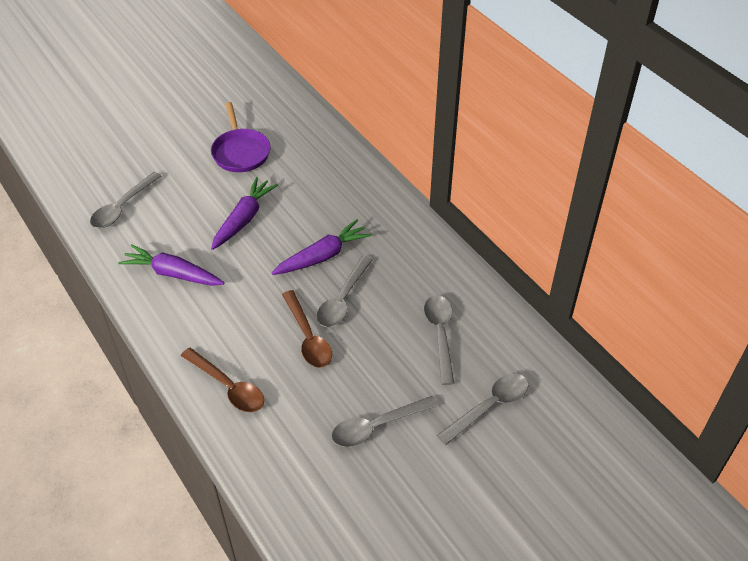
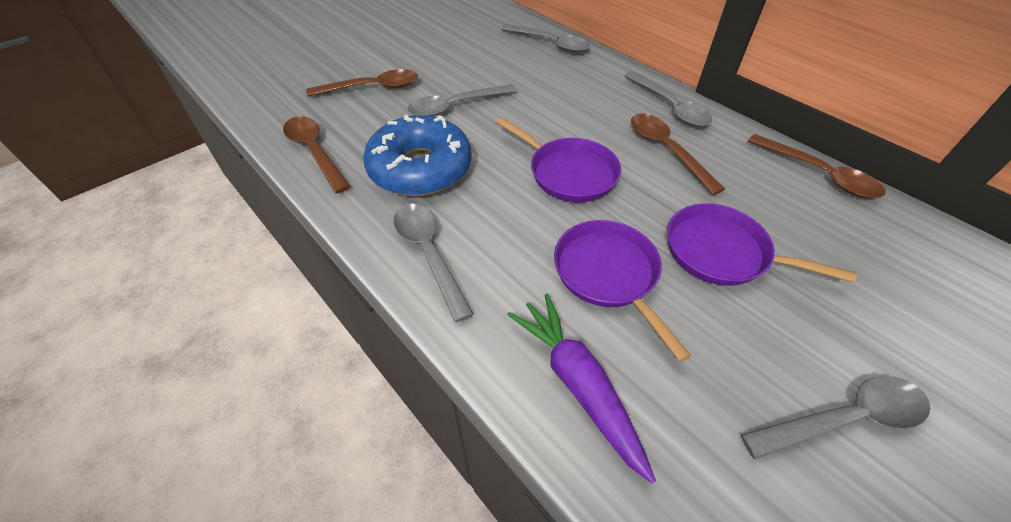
blue donut: 0 -> 1
brown spoon: 2 -> 4
purple carrot: 3 -> 1
purple pan: 1 -> 3

